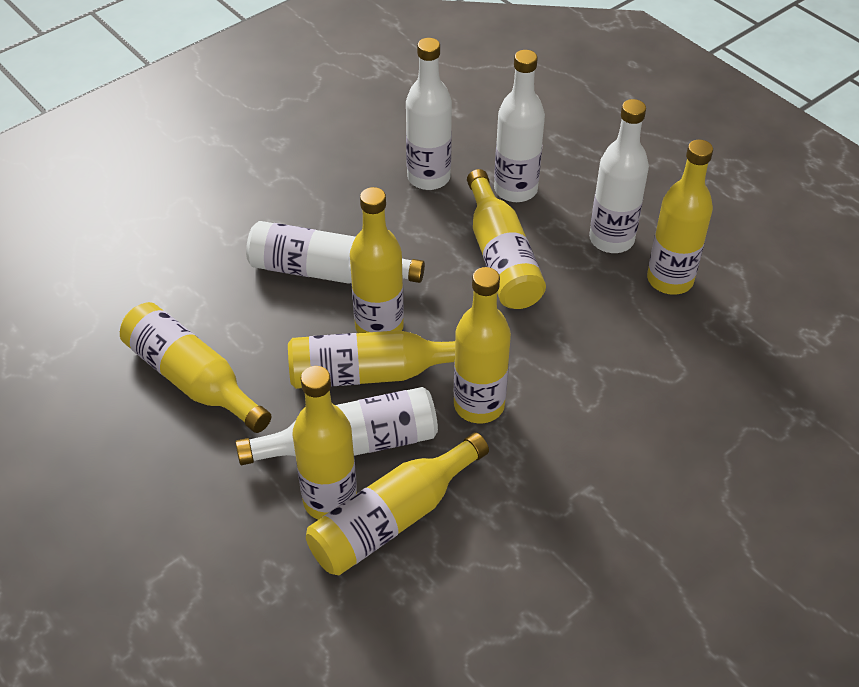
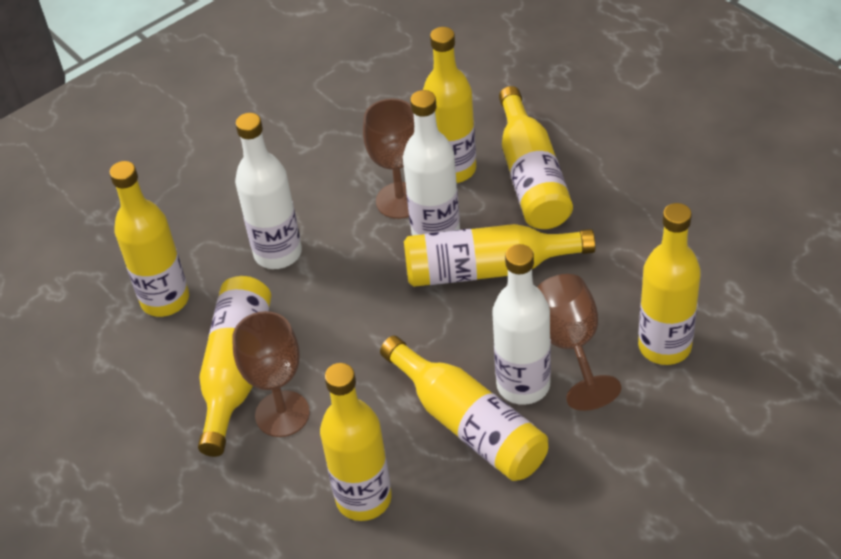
brown goblet: 0 -> 3
white bottle: 5 -> 3

